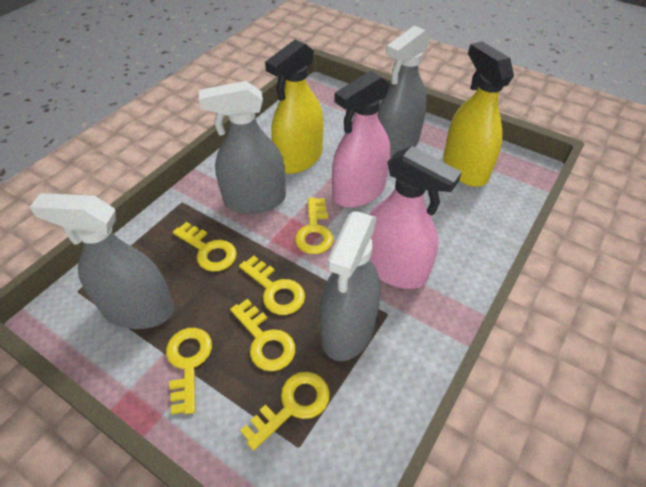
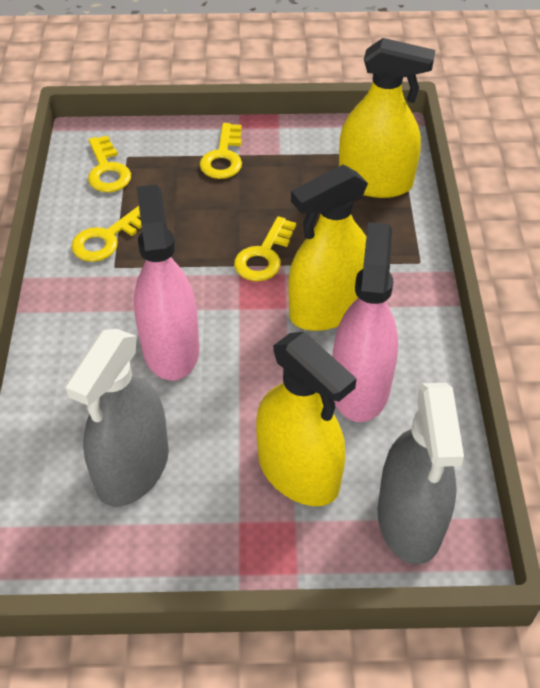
grey spray bottle: 4 -> 2
yellow key: 6 -> 4
yellow spray bottle: 2 -> 3

